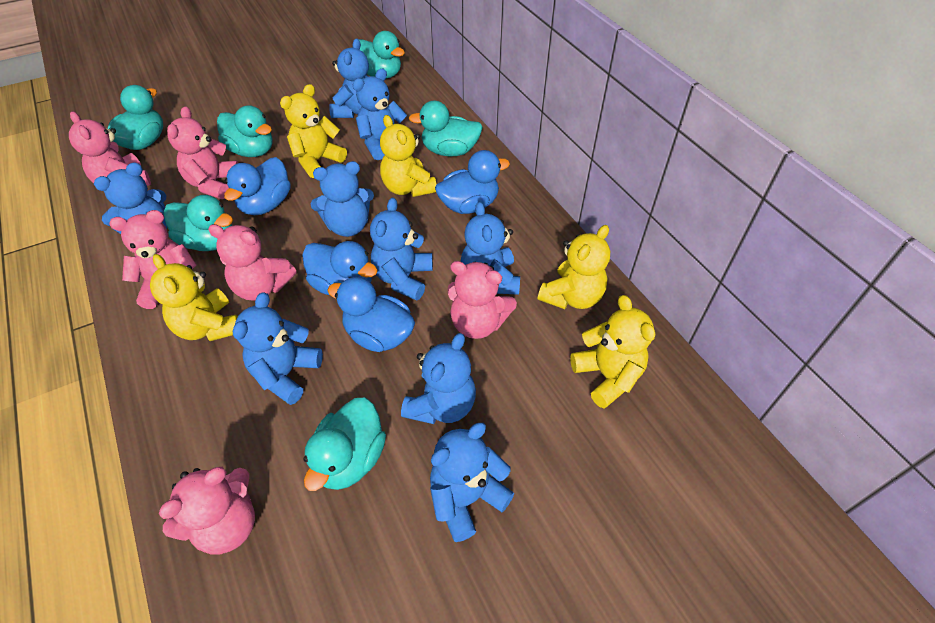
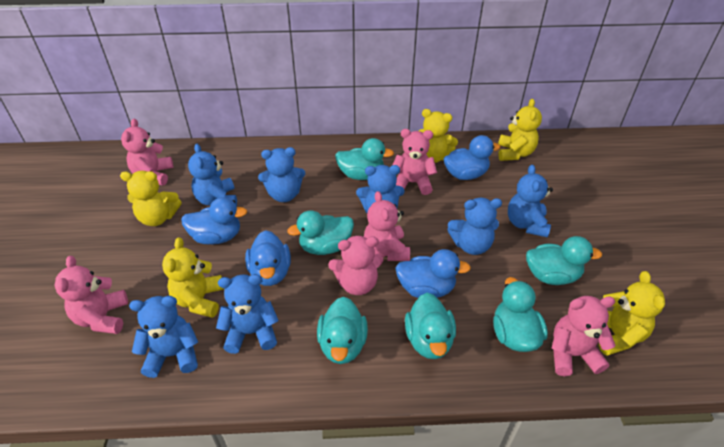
blue teddy bear: 9 -> 7

